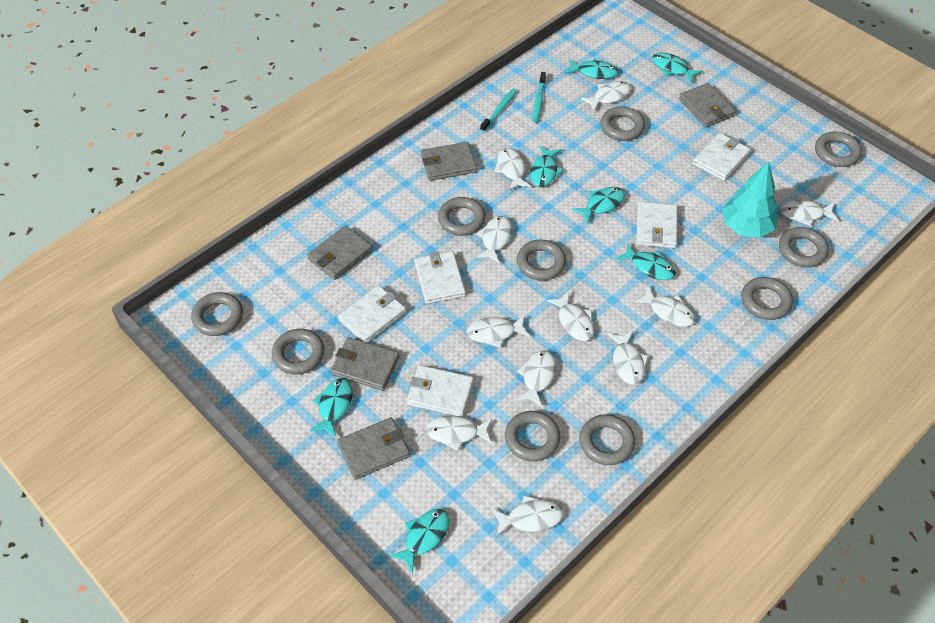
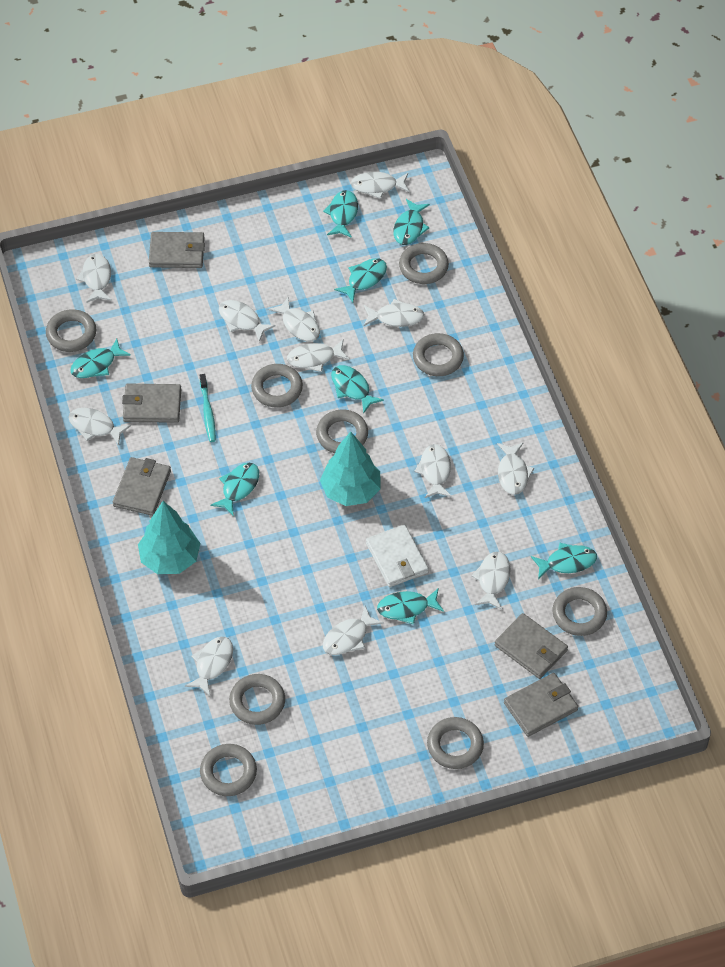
grey ring: 10 -> 9
turquoise fish: 7 -> 8
turquoise toothbrush: 2 -> 1
turquoise tree: 1 -> 2
white fish: 11 -> 12
white wallet: 5 -> 1

